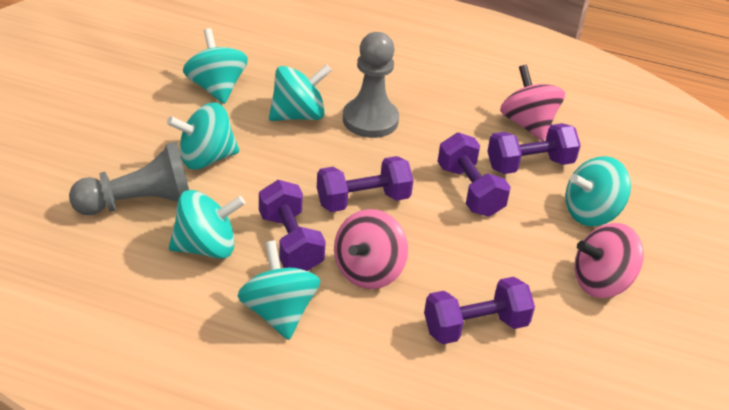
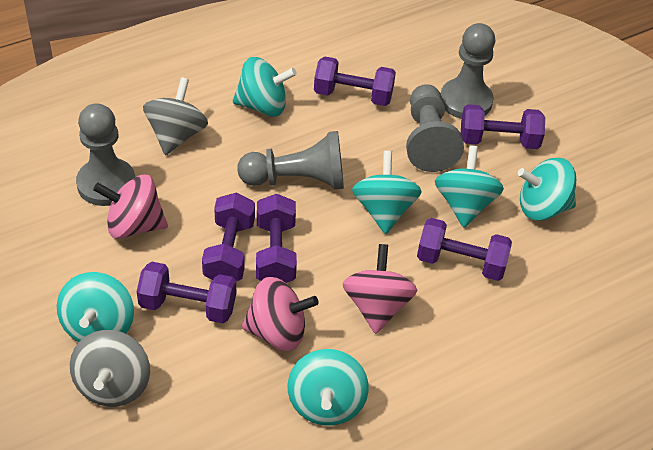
grey pawn: 2 -> 4
grey spinning top: 0 -> 2
purple dumbbell: 5 -> 6

